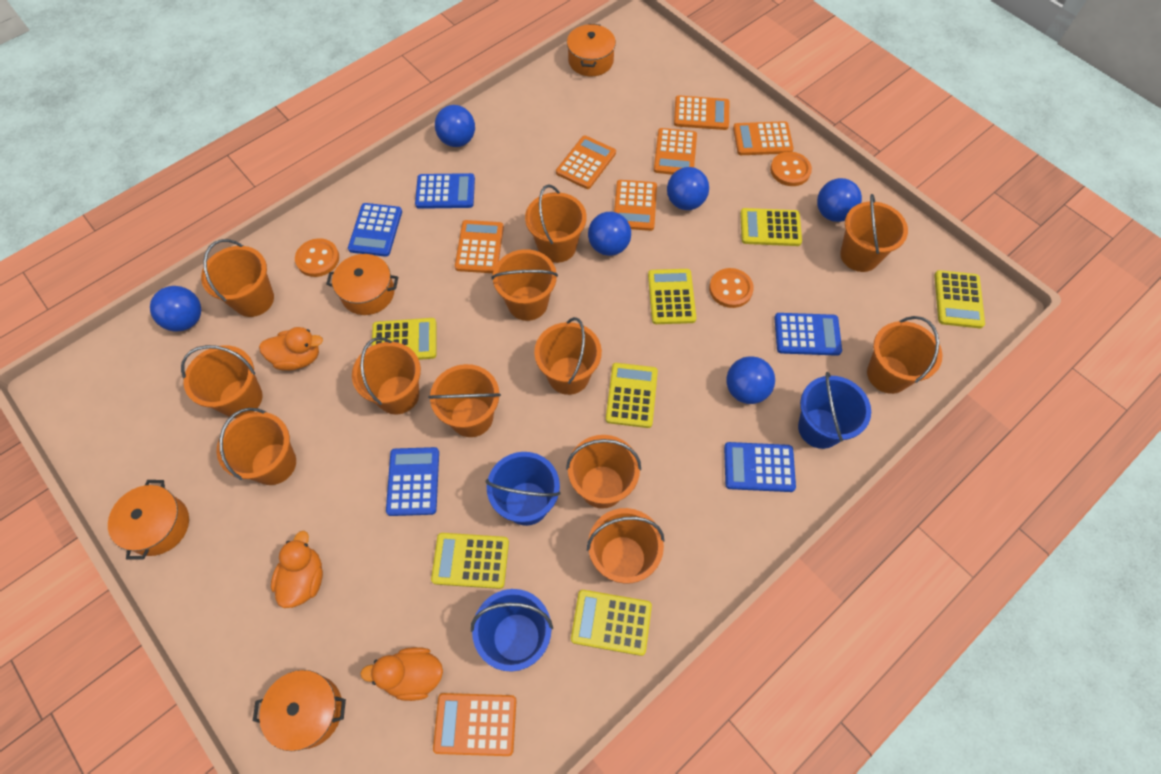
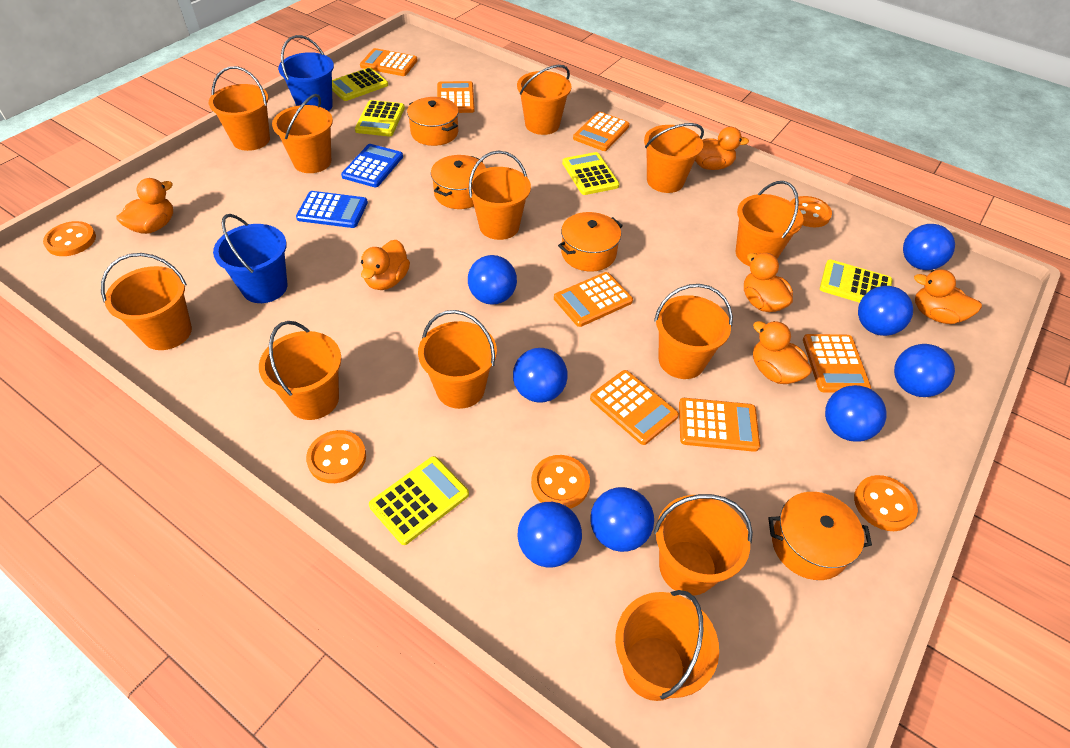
blue ball: 6 -> 8
blue bucket: 3 -> 2
blue calculator: 5 -> 2
orange button: 3 -> 5
orange duck: 3 -> 6
yellow calculator: 7 -> 5

